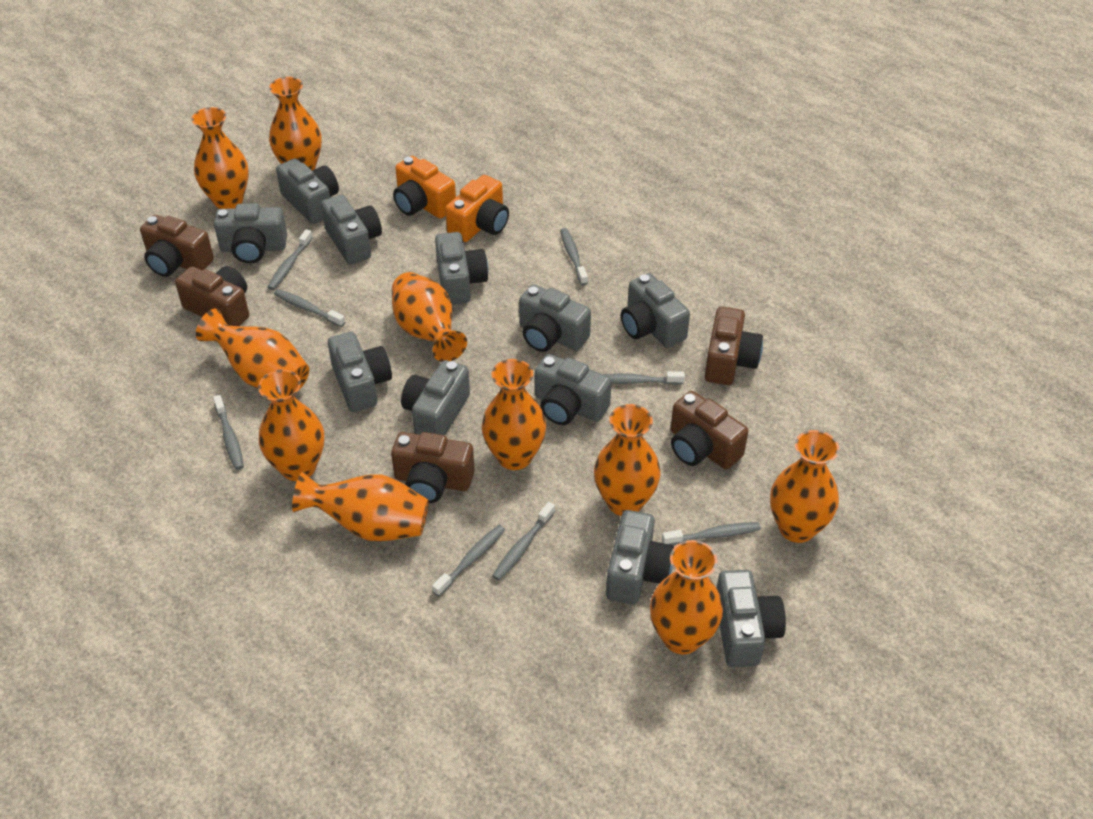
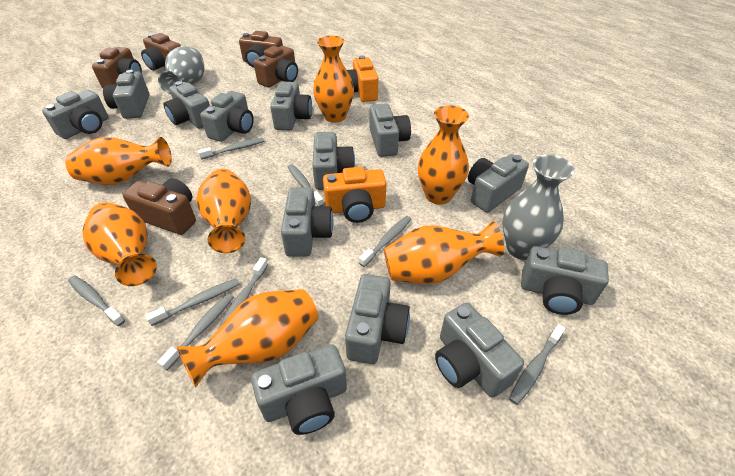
grey camera: 11 -> 13
grey vase: 0 -> 2
orange vase: 10 -> 7

